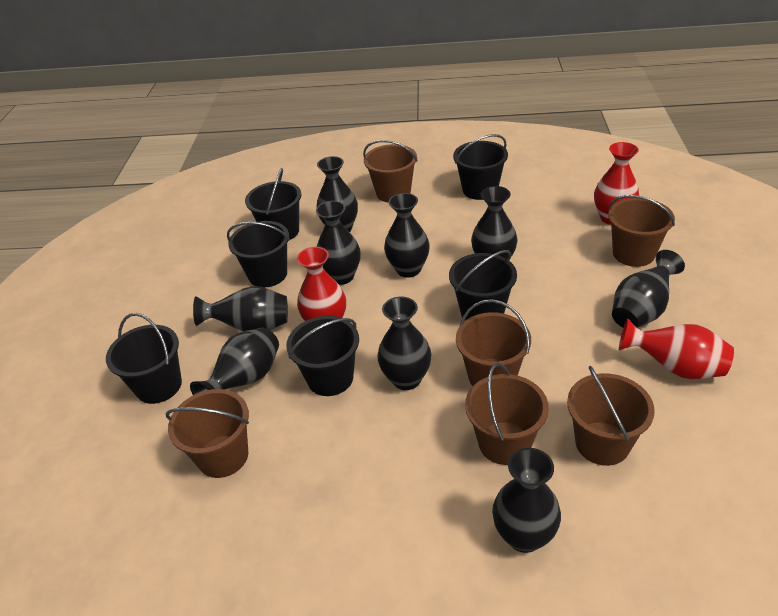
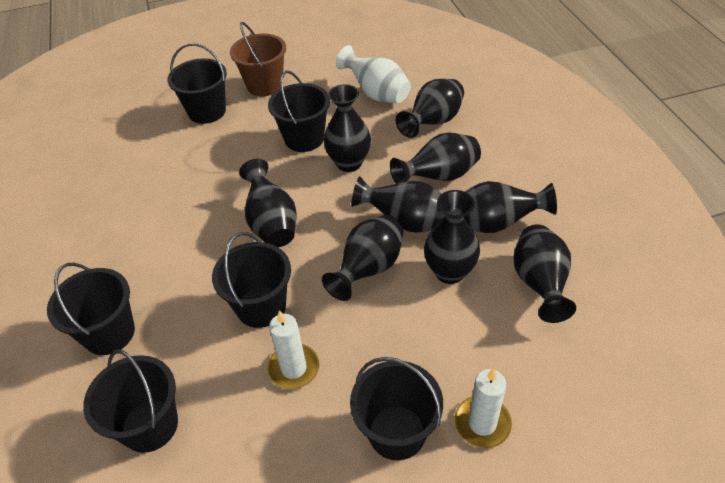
brown bucket: 6 -> 1
red vase: 3 -> 0
white candle: 0 -> 2
white vase: 0 -> 1

